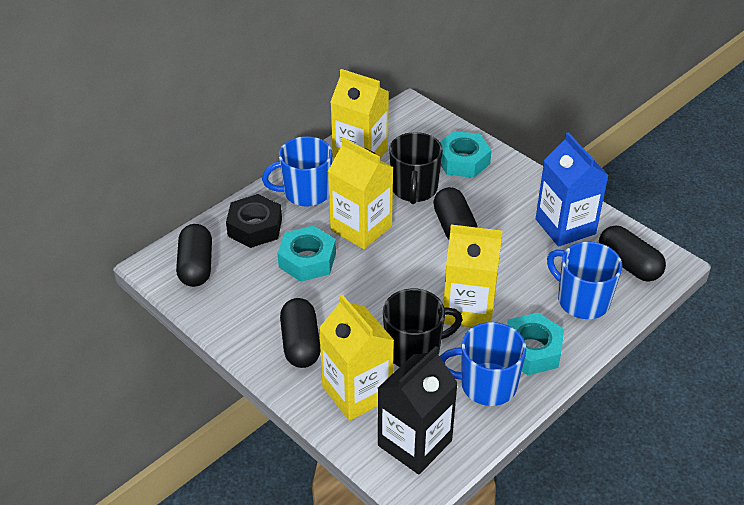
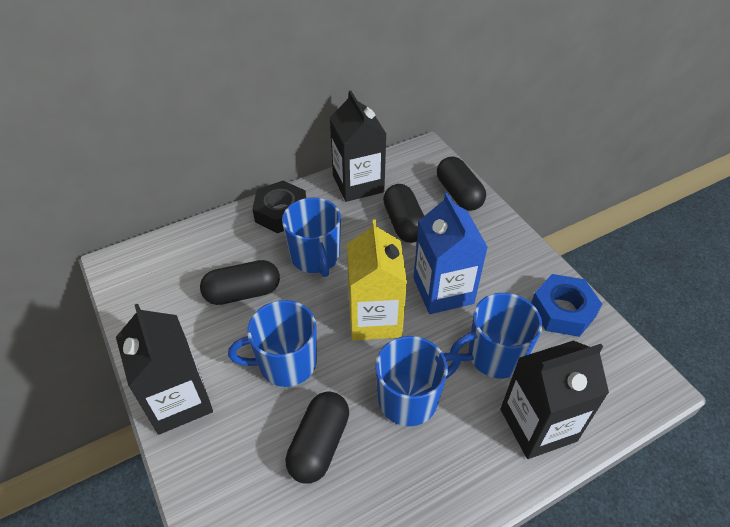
black carton: 1 -> 3
black mug: 2 -> 0
blue mug: 3 -> 4
blue nut: 0 -> 1
turquoise nut: 3 -> 0
yellow carton: 4 -> 1

